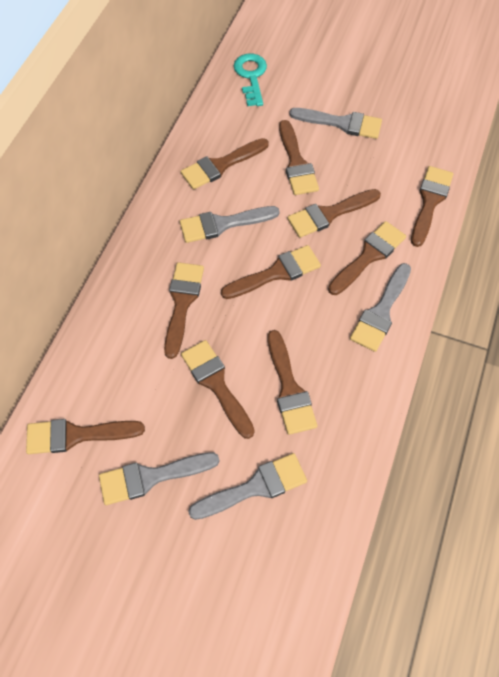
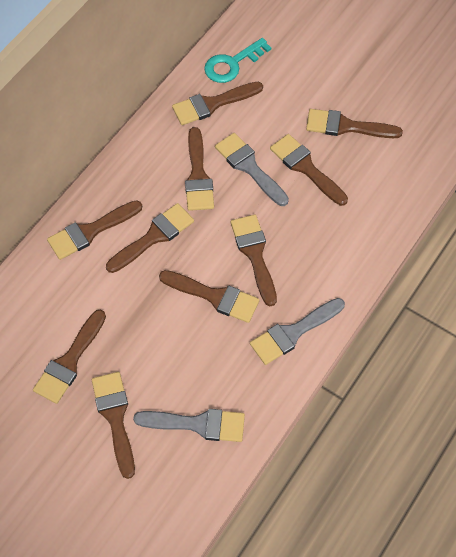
grey brush: 5 -> 3

